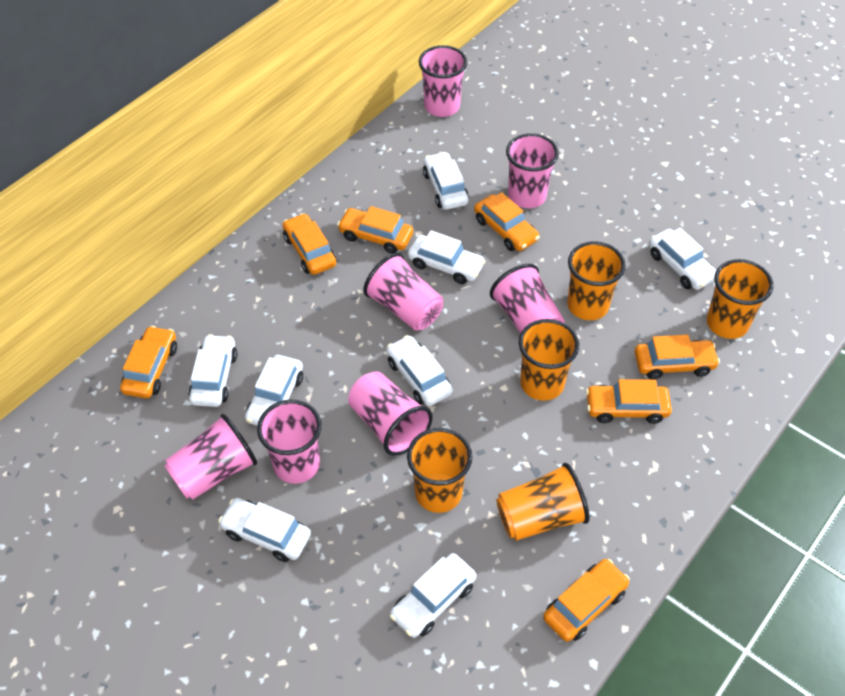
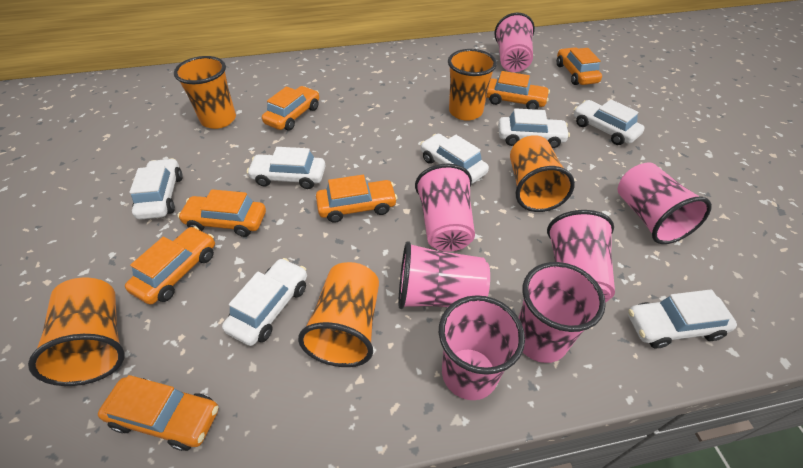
white car: 8 -> 7

